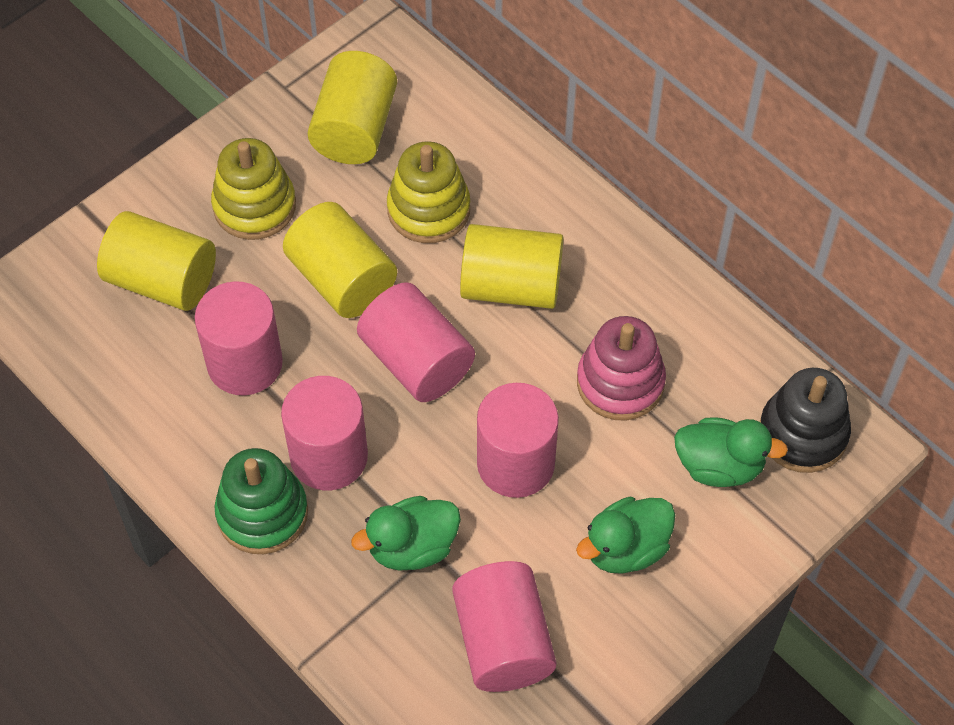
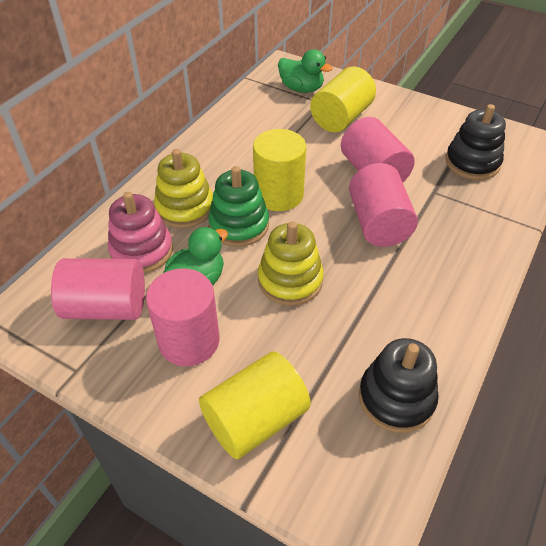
black stacking toy: 1 -> 2
green duck: 3 -> 2
pink cylinder: 5 -> 4
yellow cylinder: 4 -> 3

